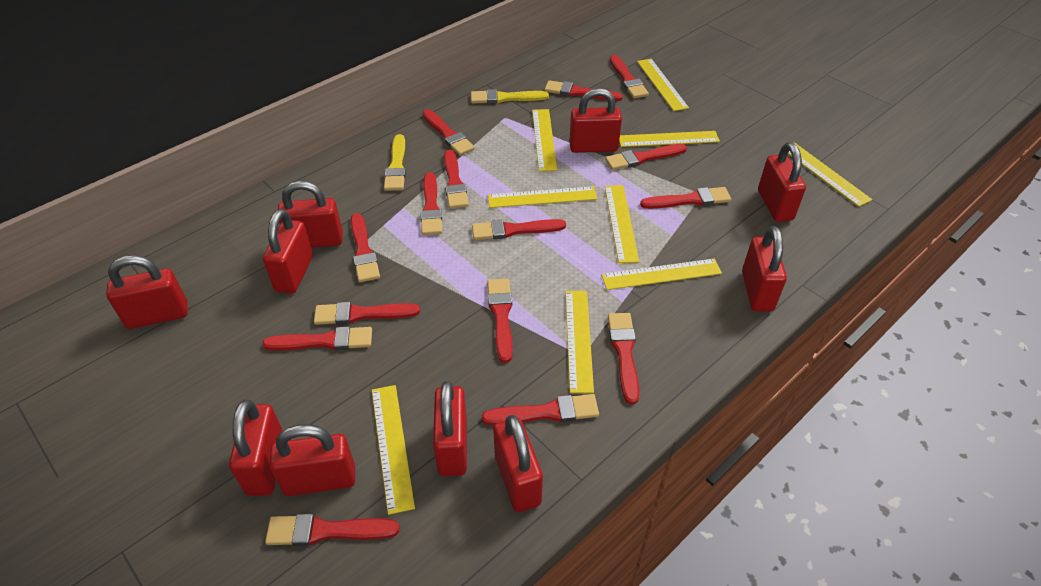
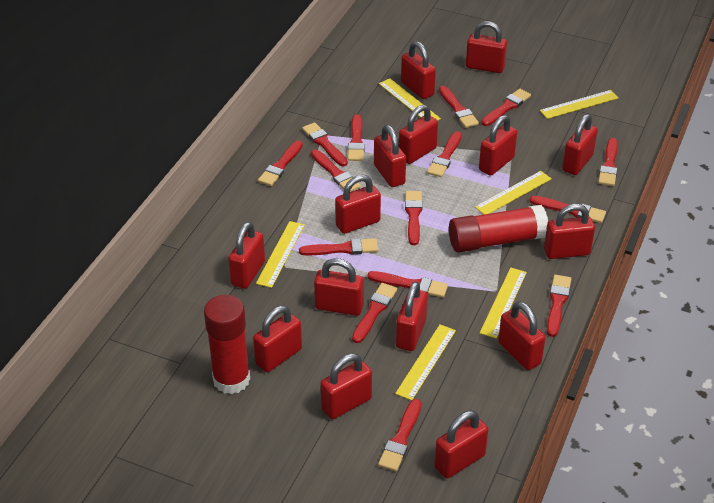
red glue stick: 0 -> 2
red padlock: 10 -> 15
yellow brush: 2 -> 0
yellow ruler: 9 -> 6

